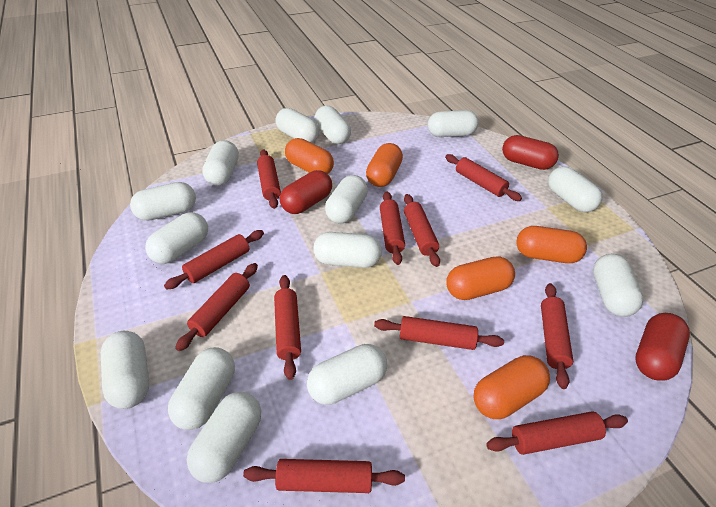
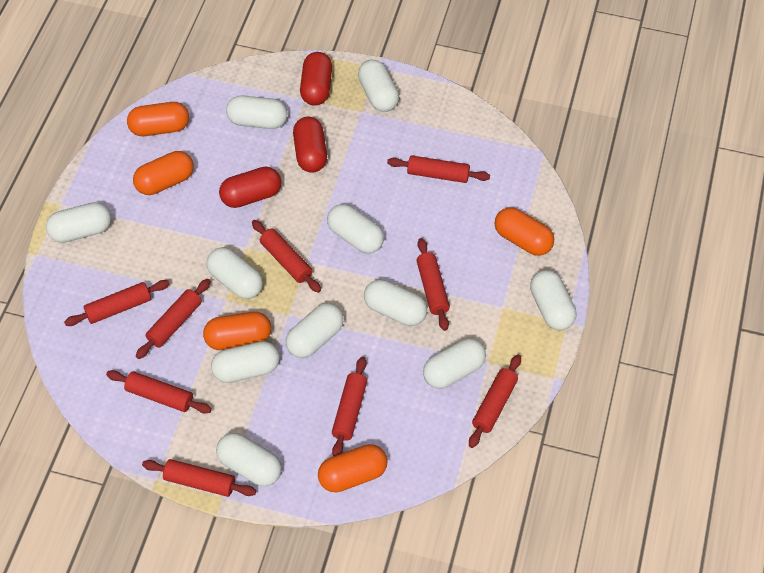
red rolling pin: 11 -> 9
white capsule: 14 -> 11

